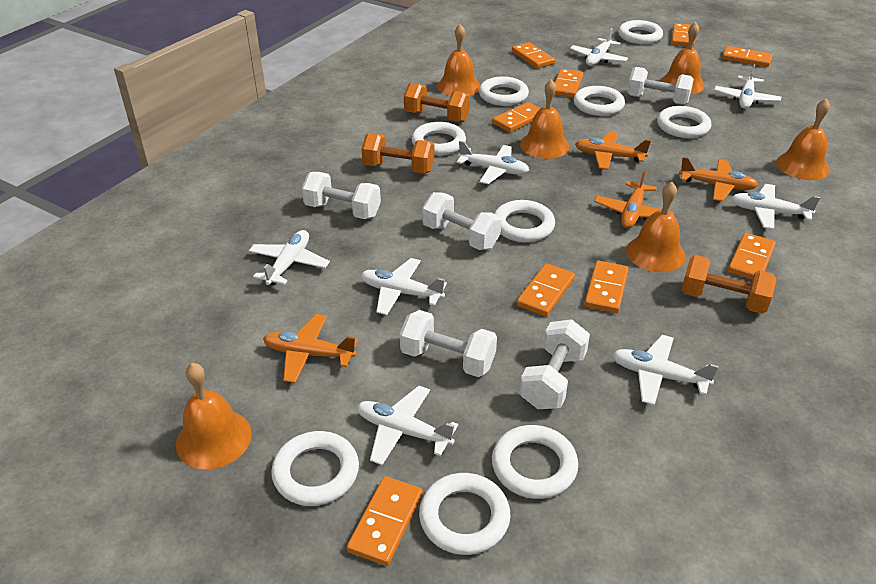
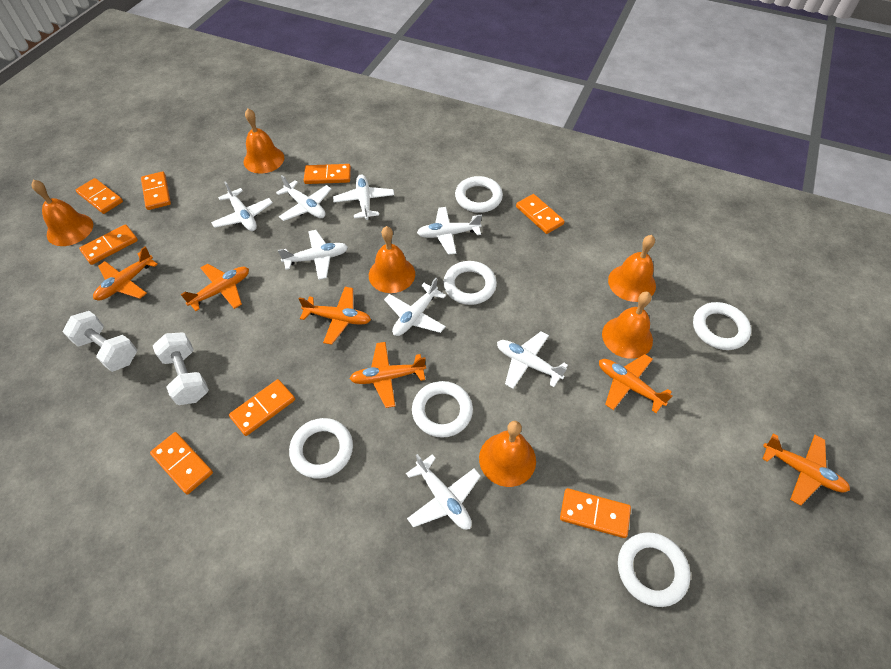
orange domino: 9 -> 8
orange dumbbell: 3 -> 0
orange plane: 4 -> 6
white dumbbell: 5 -> 2
white ring: 9 -> 6

